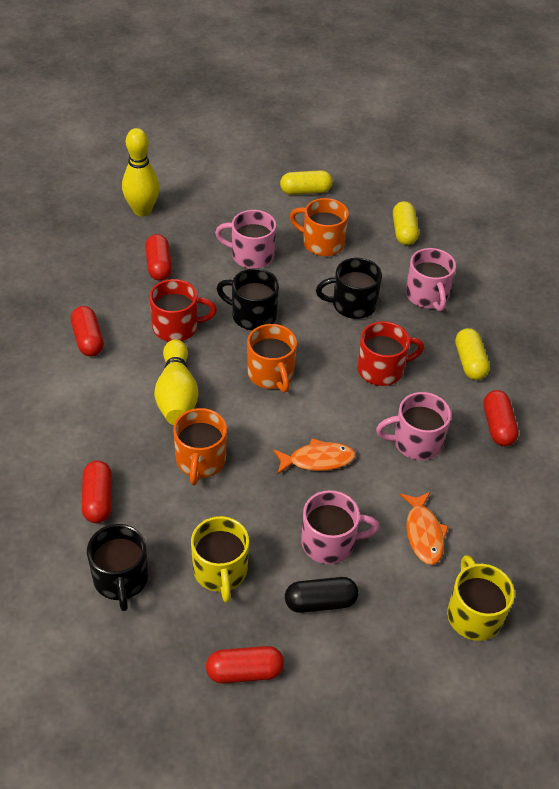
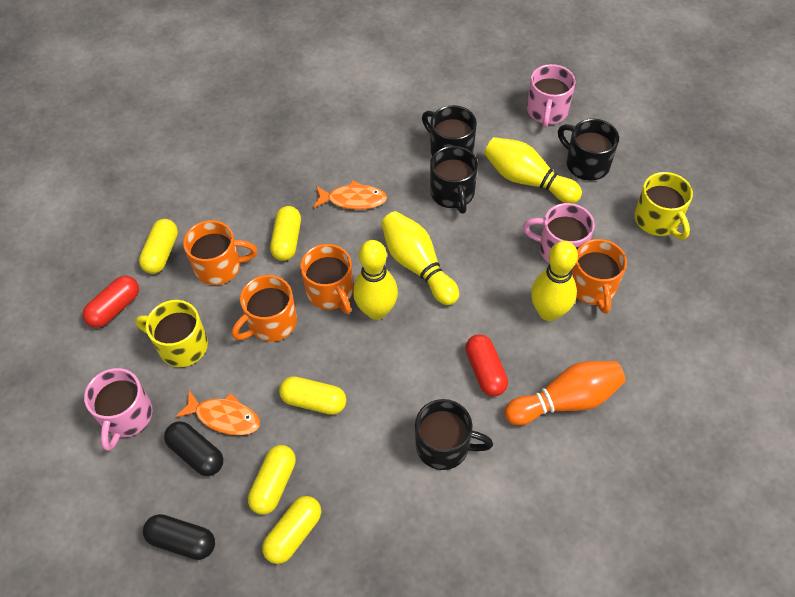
black capsule: 1 -> 2
black mug: 3 -> 4
orange bowling pin: 0 -> 1
orange mug: 3 -> 4
pink mug: 4 -> 3
red capsule: 5 -> 2
red mug: 2 -> 0
yellow bowling pin: 2 -> 4
yellow capsule: 3 -> 5

